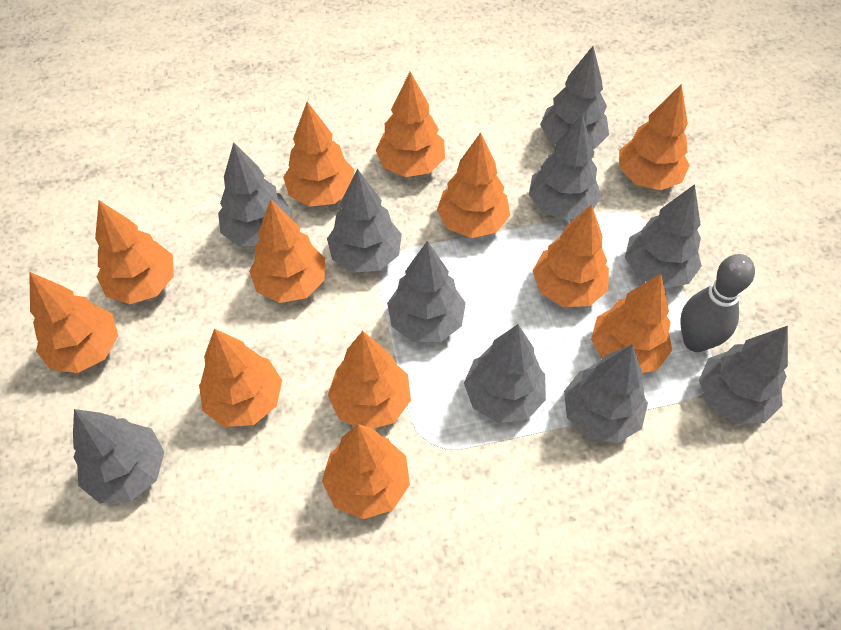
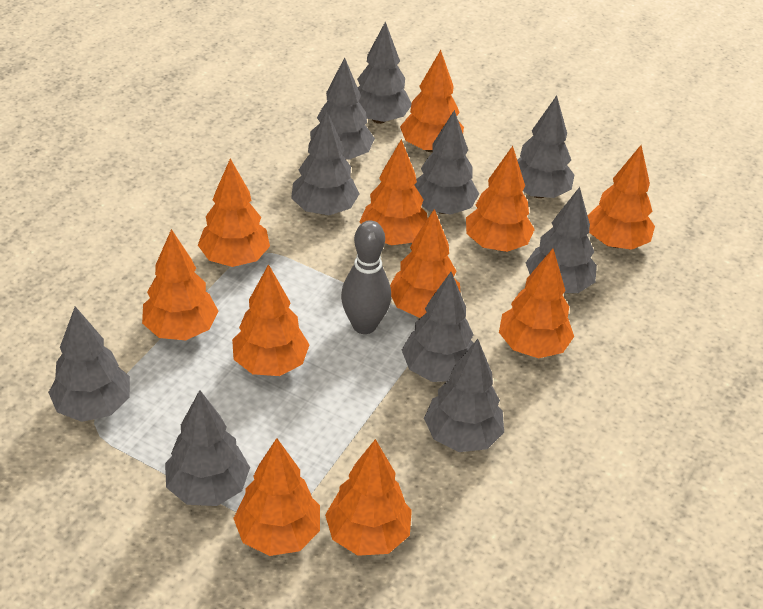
orange tree: 12 -> 11

